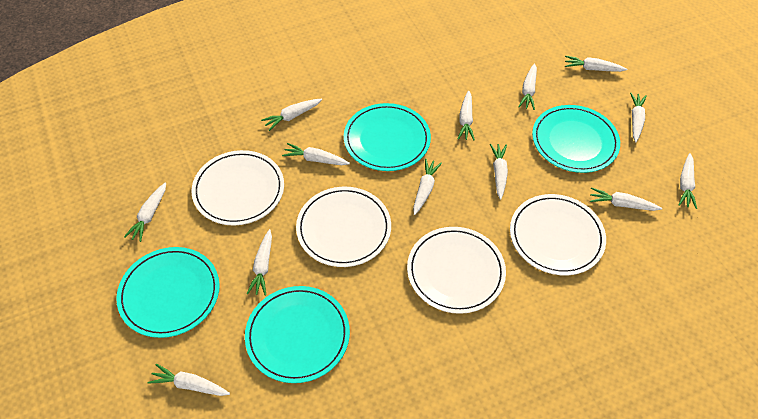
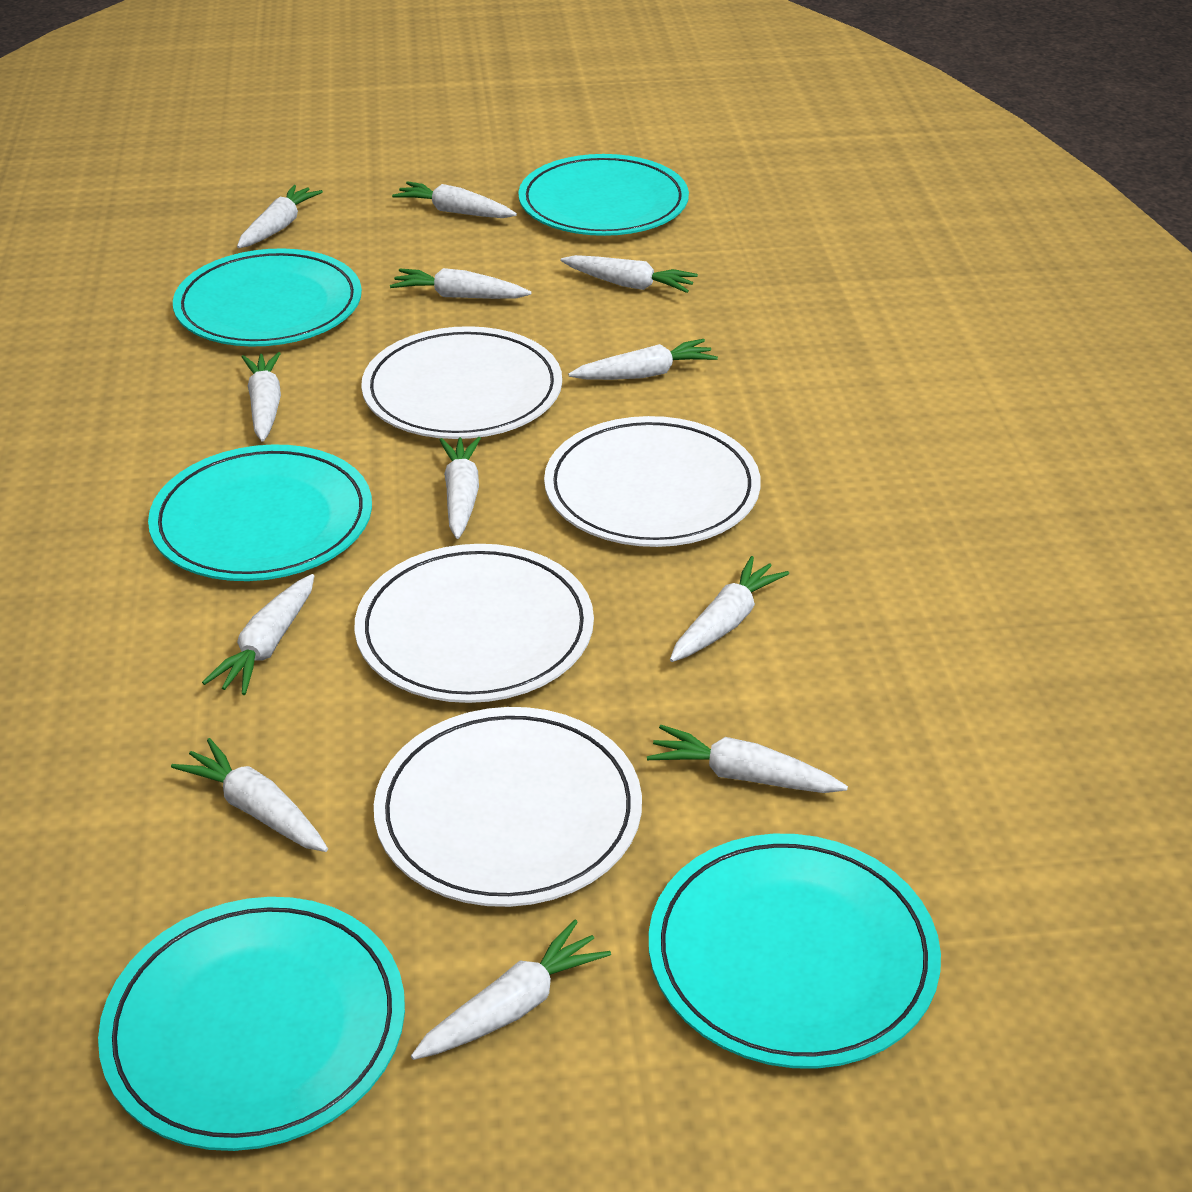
turquoise plate: 4 -> 5
white carrot: 13 -> 12

